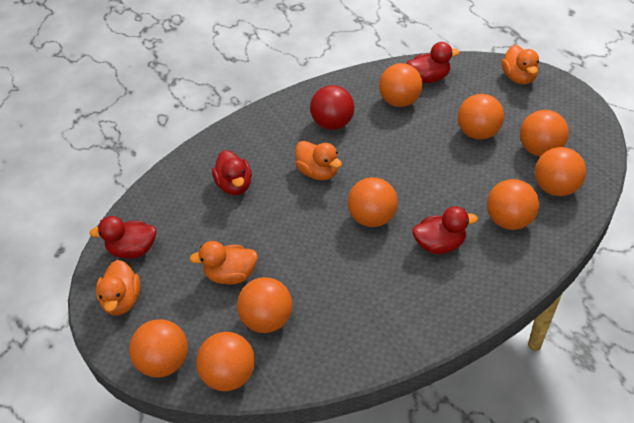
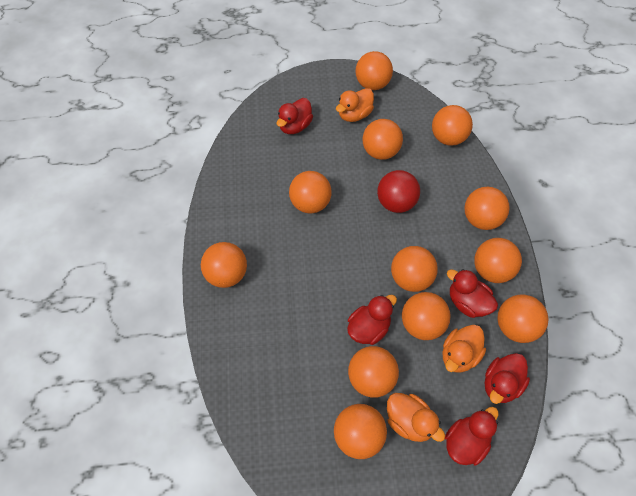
orange ball: 9 -> 12
orange duck: 4 -> 3
red duck: 4 -> 5

